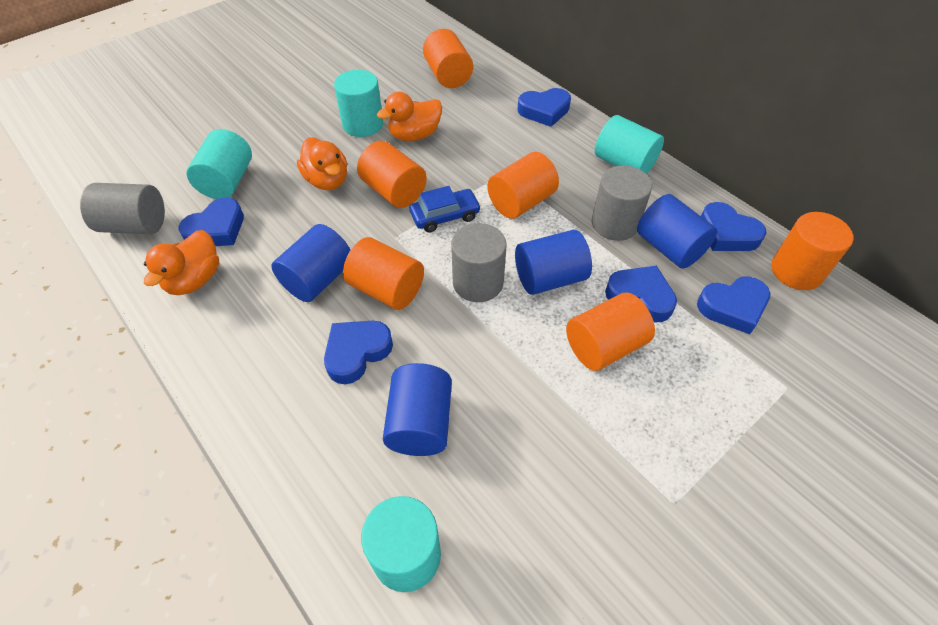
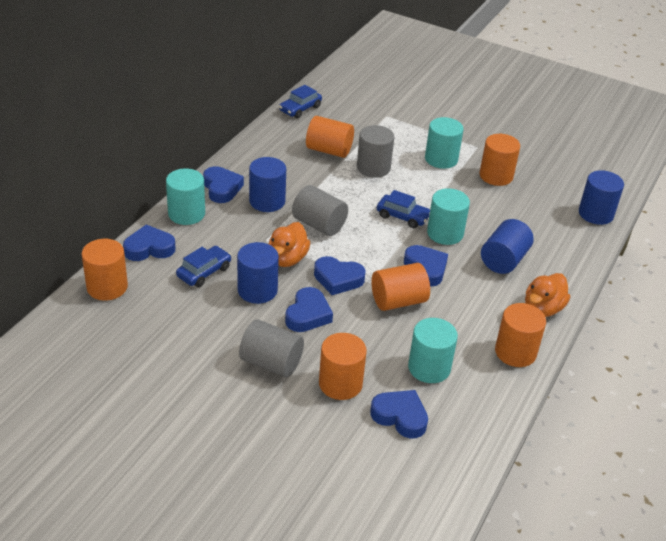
blue car: 1 -> 3
orange duck: 3 -> 2

